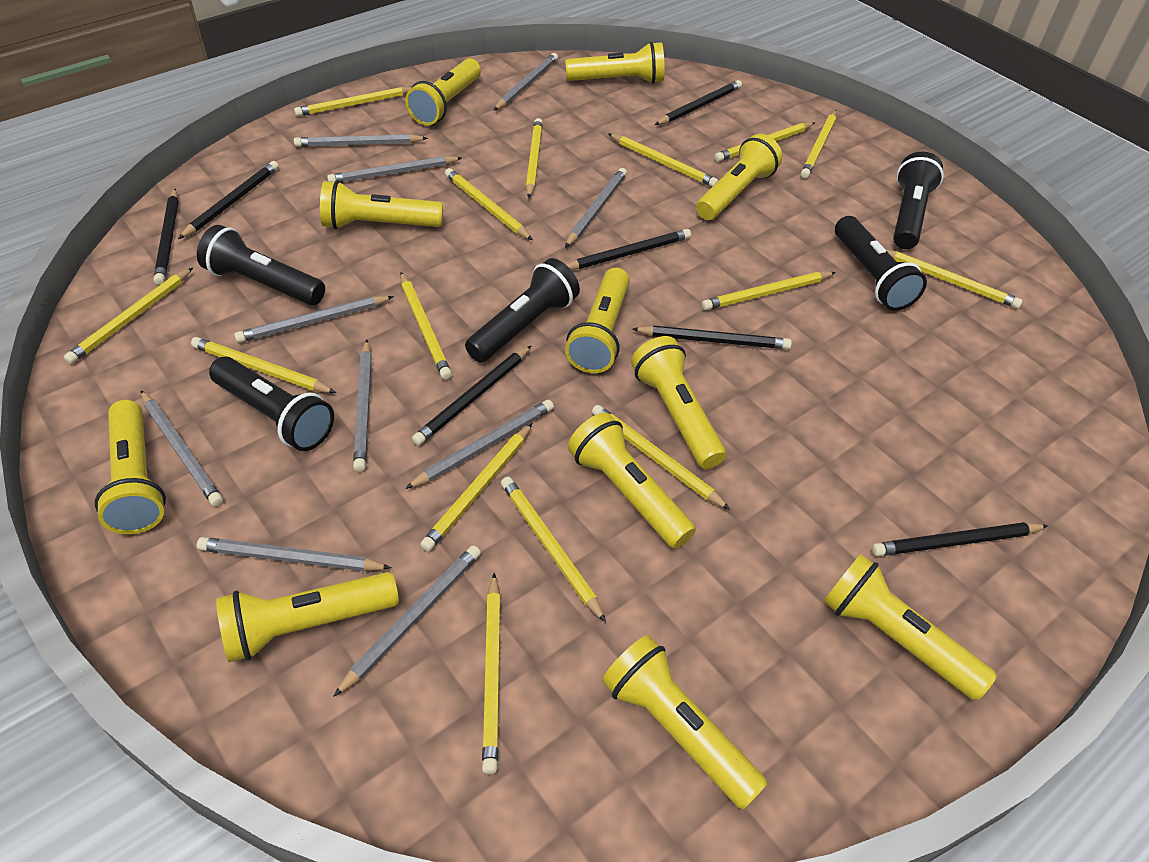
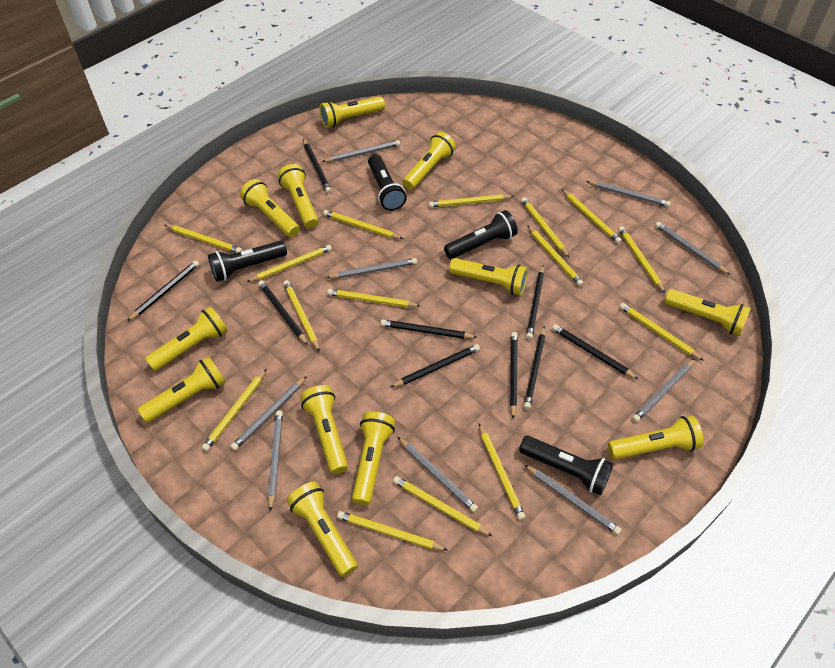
black flashlight: 5 -> 4
black pencil: 7 -> 9
grey pencil: 10 -> 9
yellow flashlight: 11 -> 12

